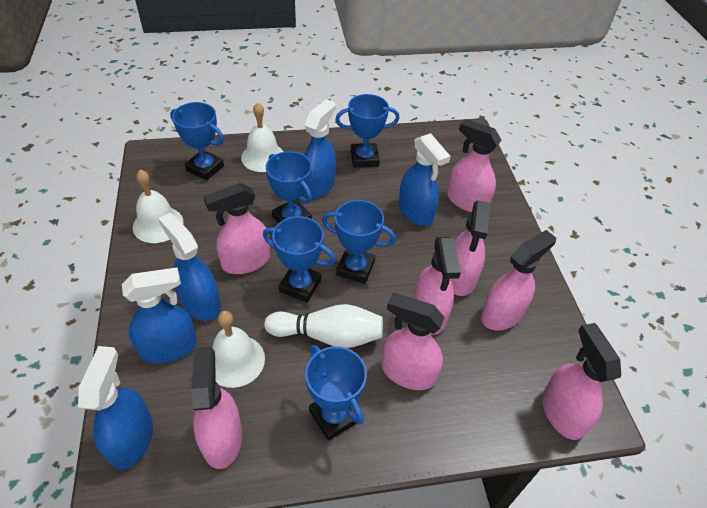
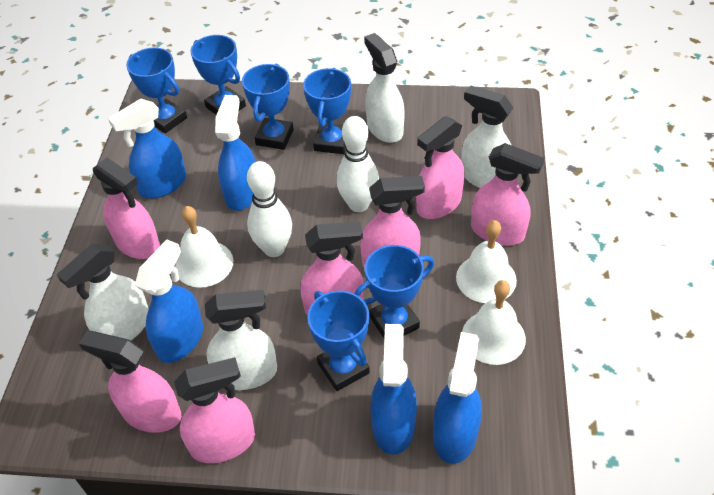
pink spray bottle: 8 -> 7
white bowling pin: 1 -> 2
white spray bottle: 0 -> 4

